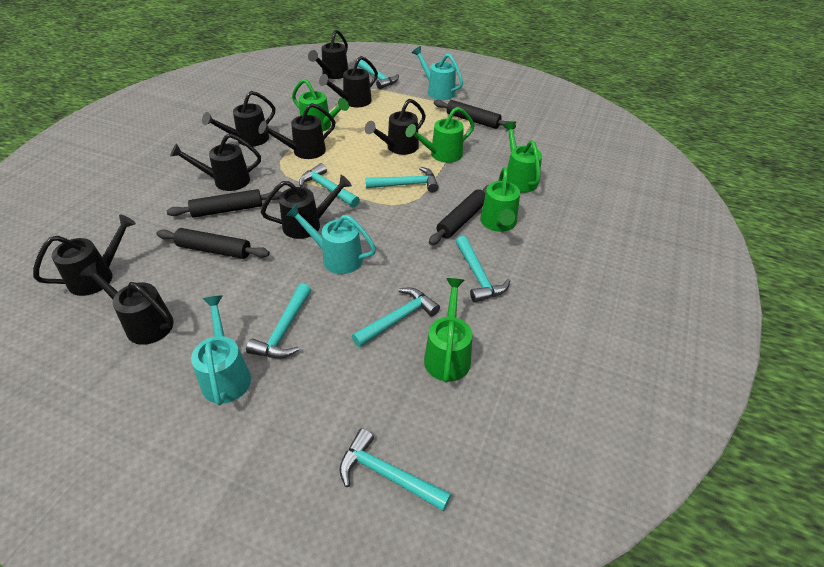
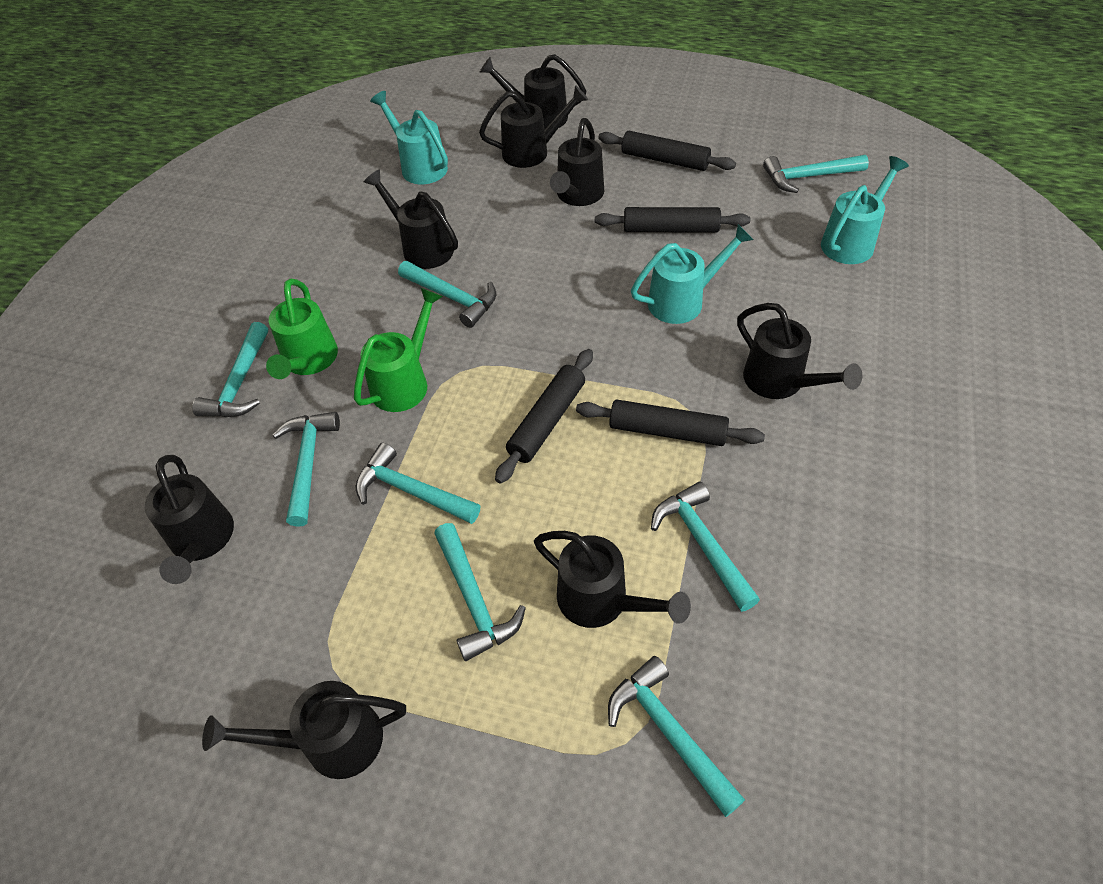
black watering can: 9 -> 8
green watering can: 5 -> 2
turquoise hammer: 7 -> 8

